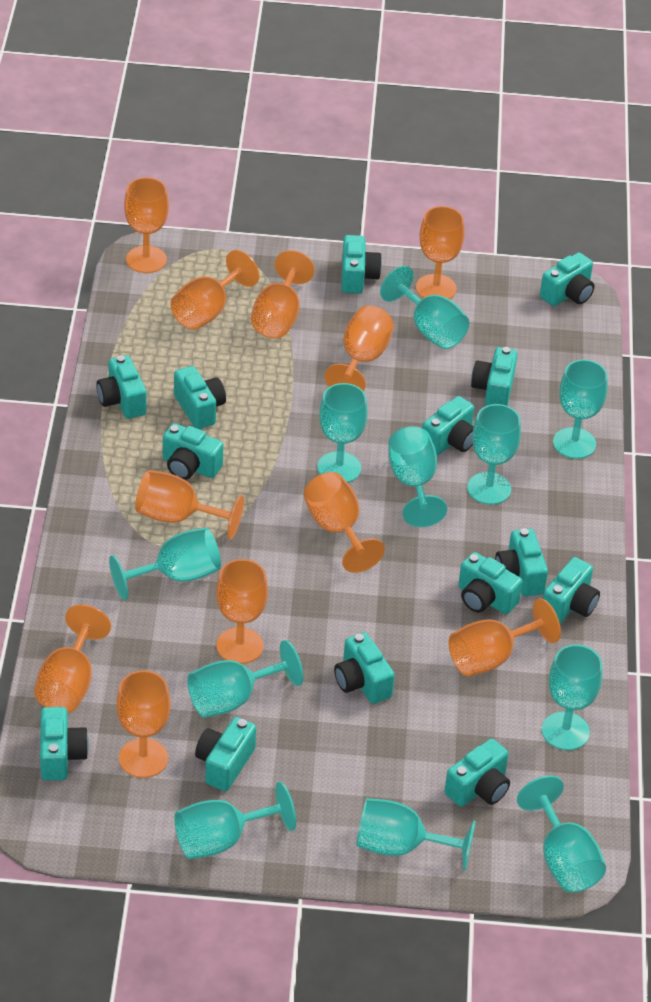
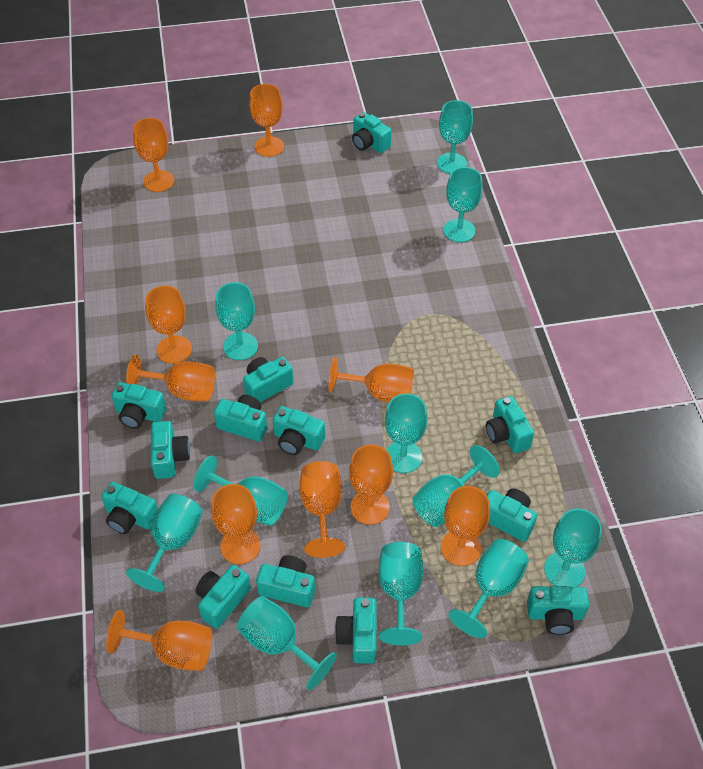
orange goblet: 11 -> 10
turquoise camera: 14 -> 13

